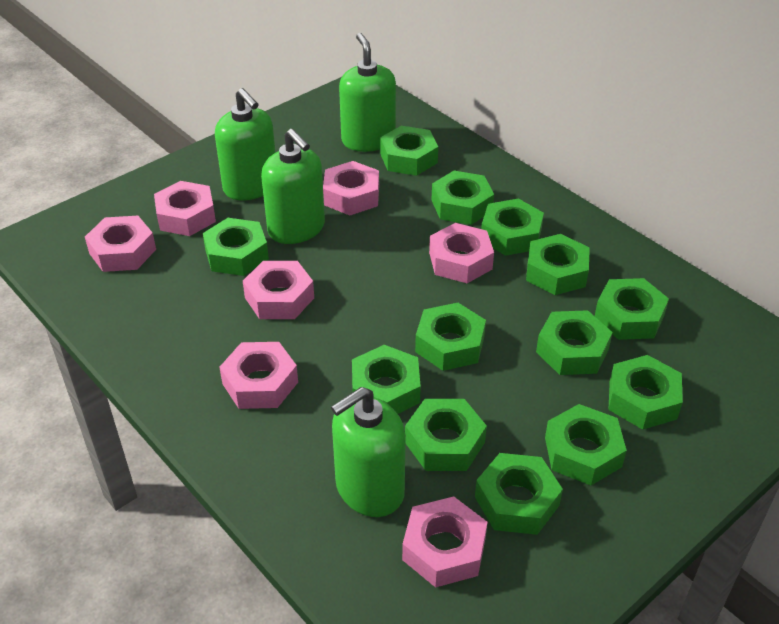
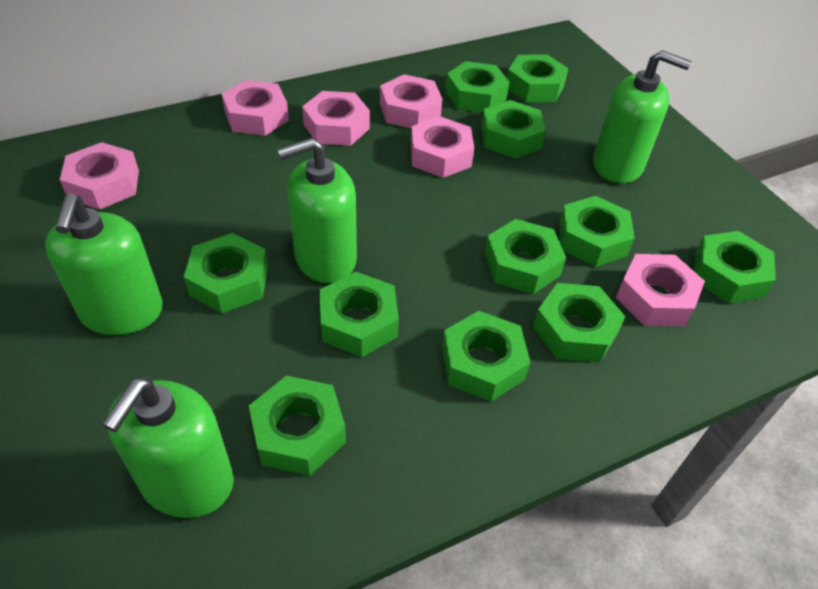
green nut: 13 -> 11
pink nut: 7 -> 6

